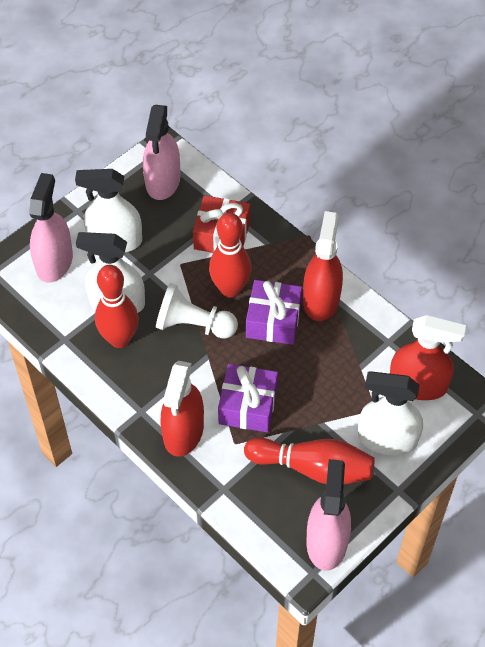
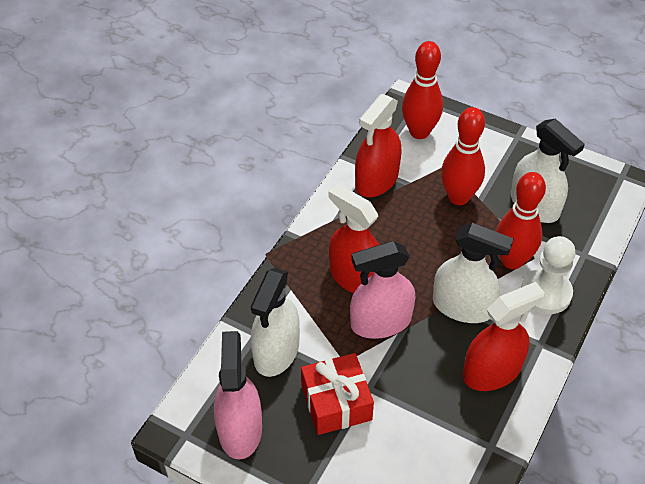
pink spray bottle: 3 -> 2
purple gift: 2 -> 0

